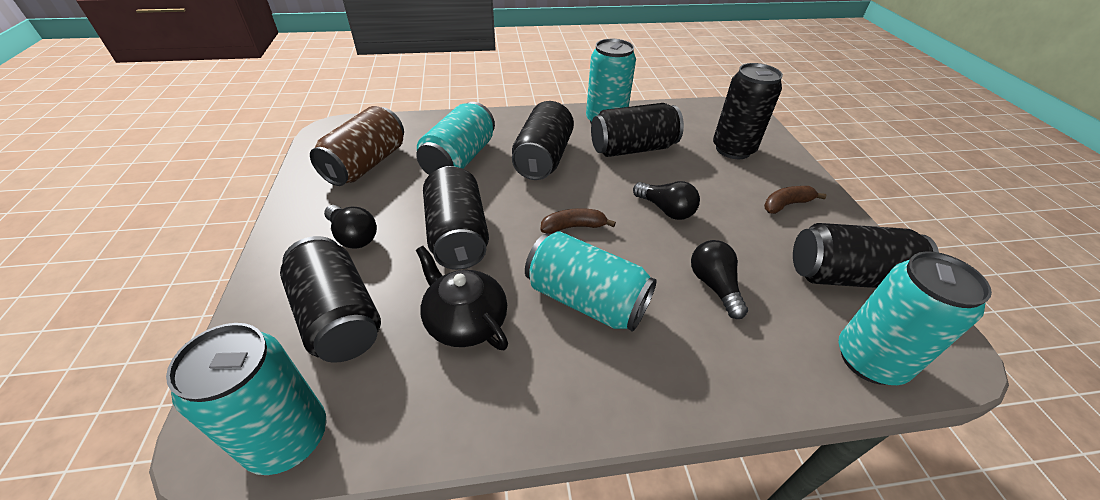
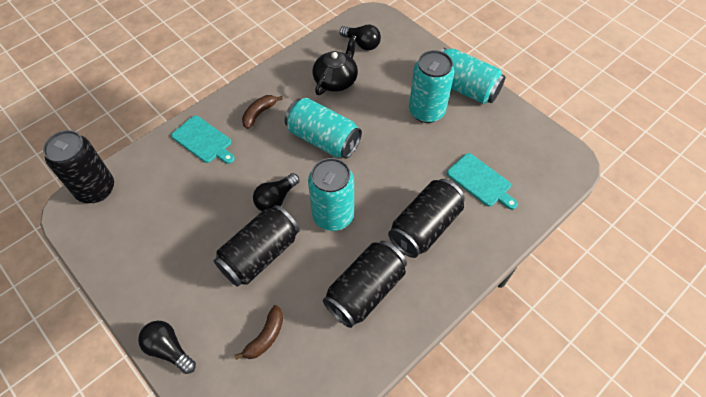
black can: 6 -> 4
brown can: 1 -> 0
turquoise can: 5 -> 4
turquoise cutting board: 0 -> 2

